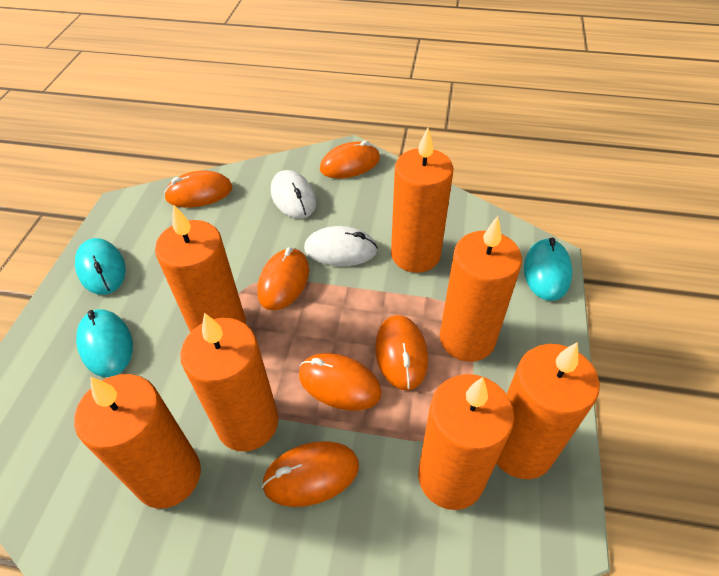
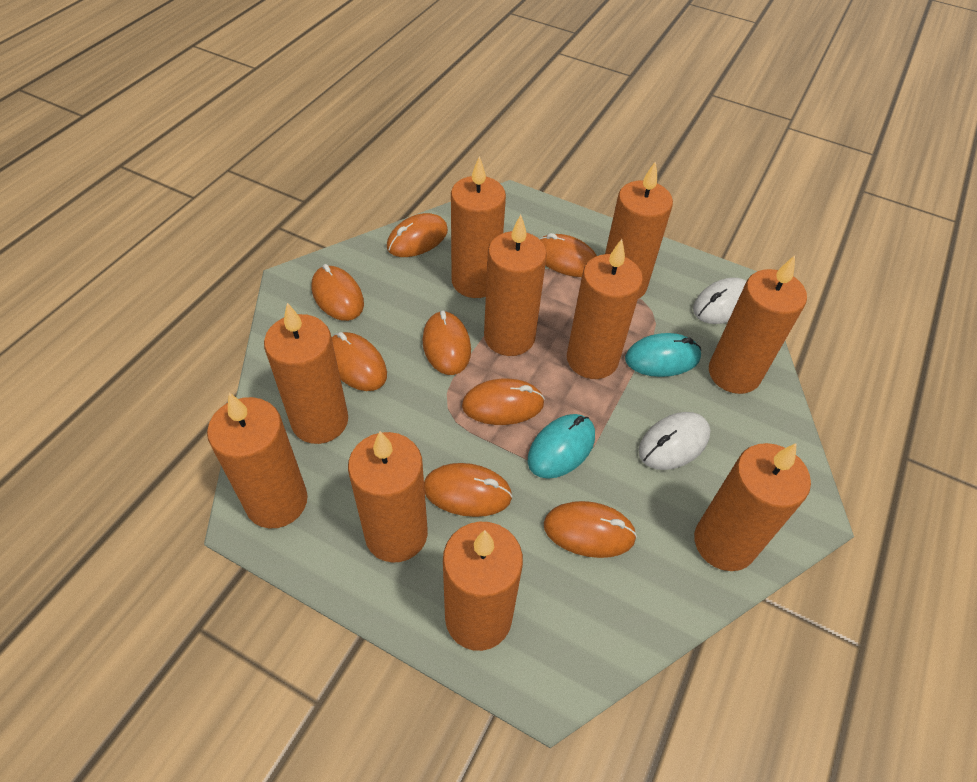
orange candle: 7 -> 10
orange mouse: 6 -> 8
turquoise mouse: 3 -> 2

